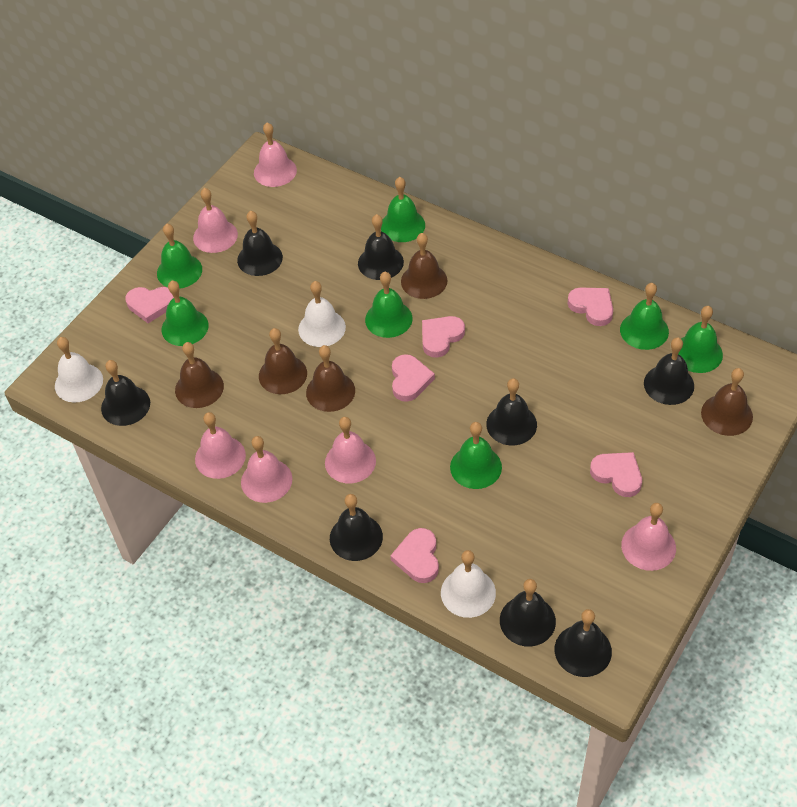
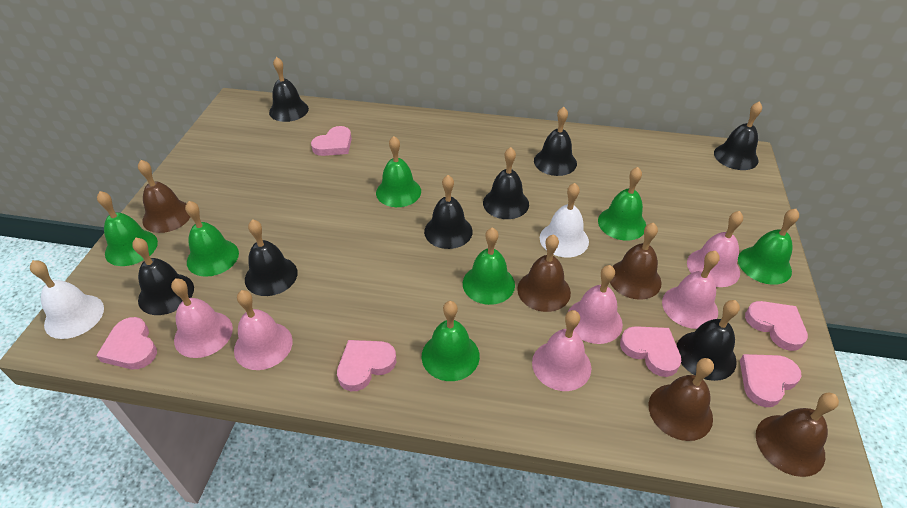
white bell: 3 -> 2

